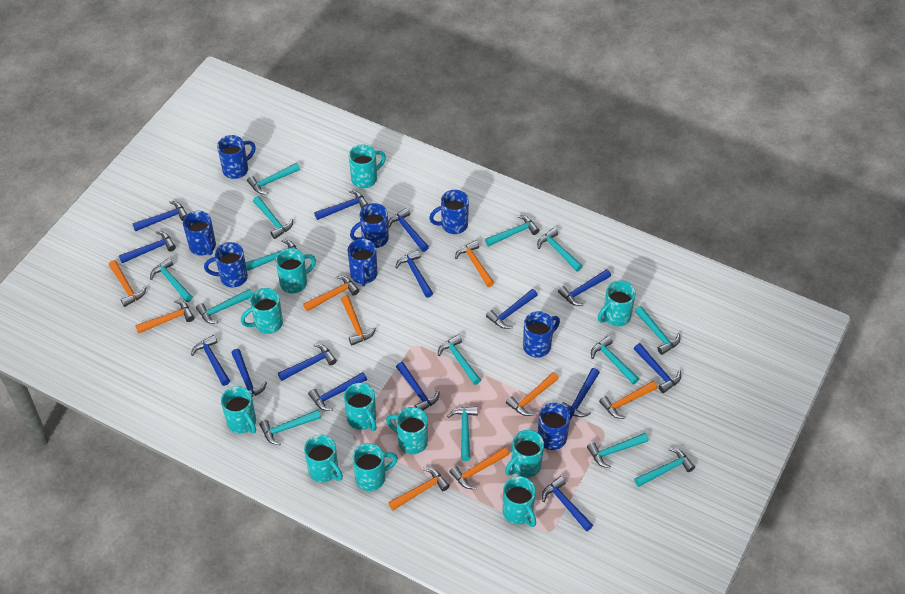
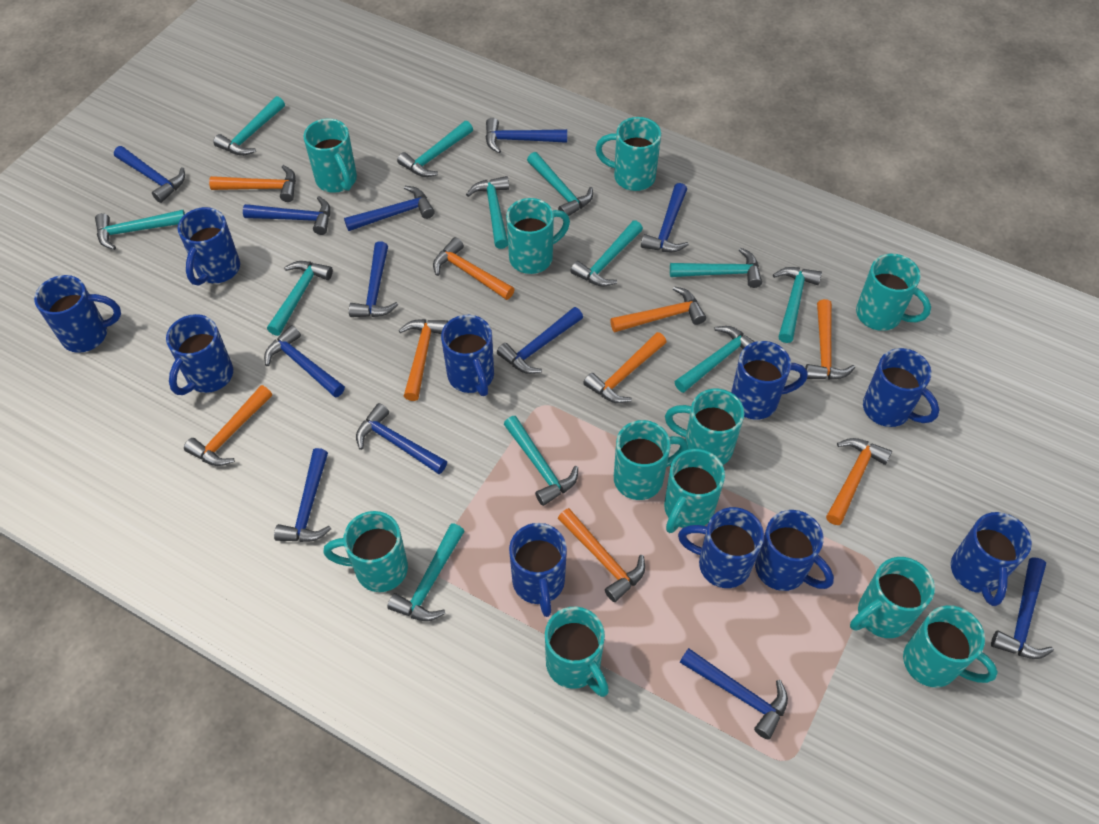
blue hammer: 15 -> 12
blue mug: 8 -> 10
turquoise hammer: 14 -> 12

